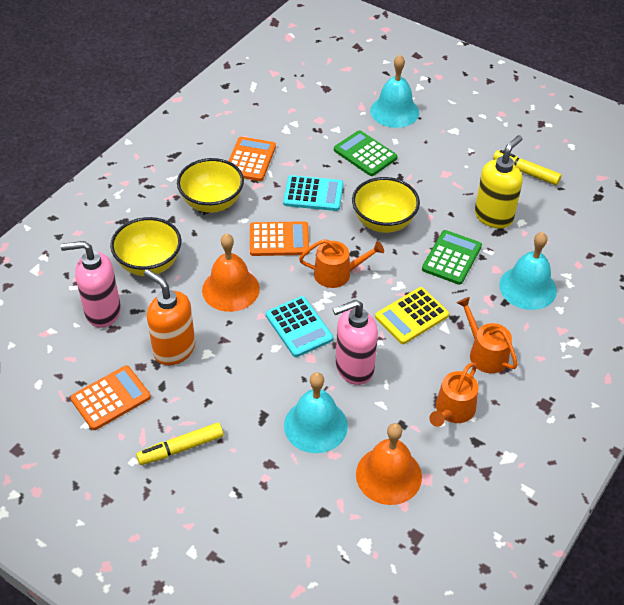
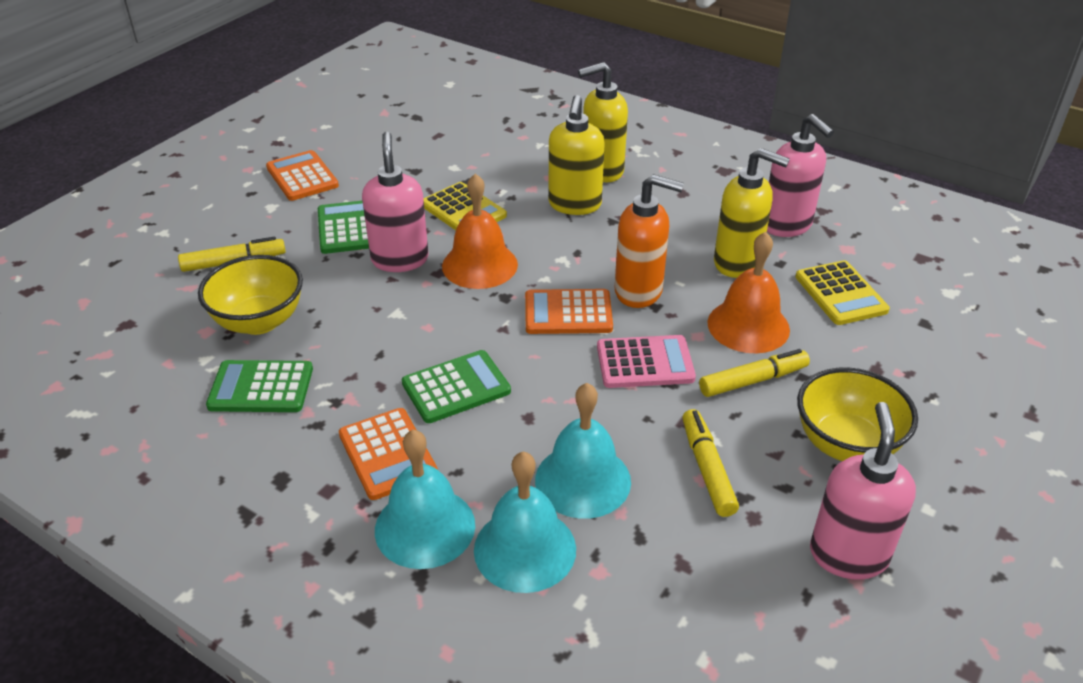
green calculator: 2 -> 3
orange watering can: 3 -> 0
pink calculator: 0 -> 1
pink soap dispenser: 2 -> 3
turquoise calculator: 2 -> 0
yellow bowl: 3 -> 2
yellow calculator: 1 -> 2
yellow marker: 2 -> 3
yellow soap dispenser: 1 -> 3

